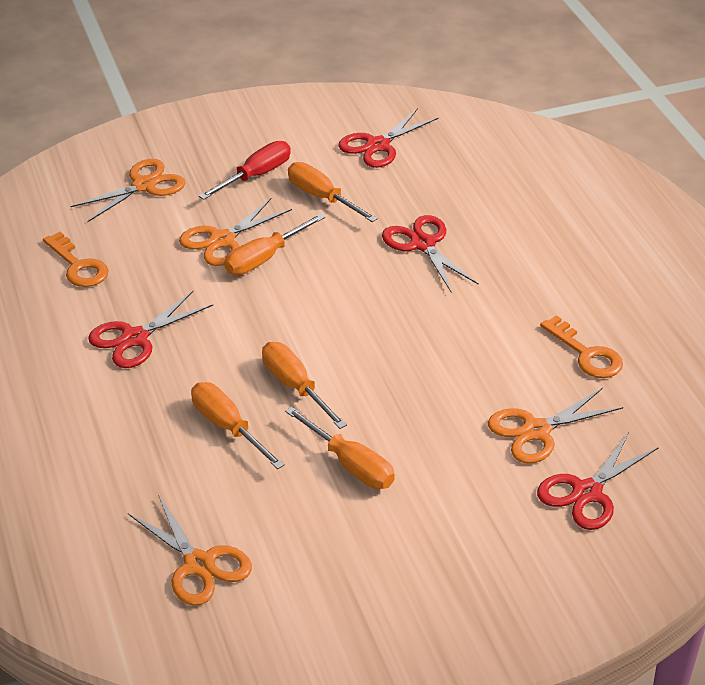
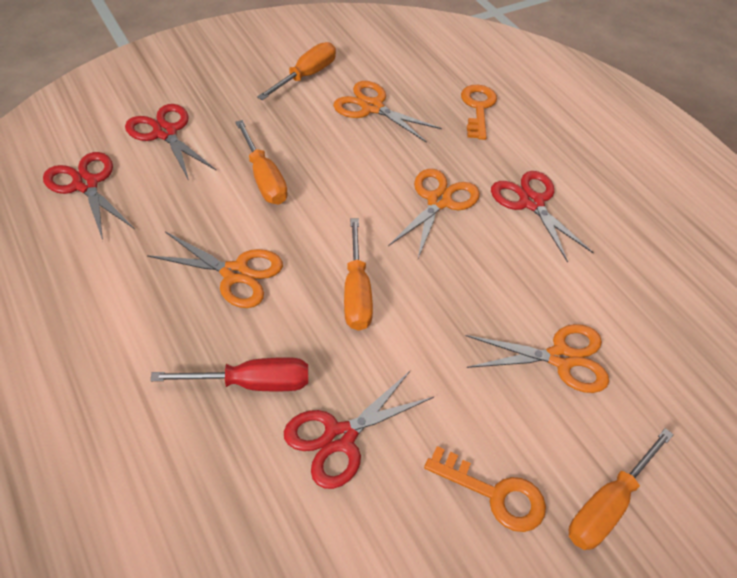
orange screwdriver: 5 -> 4

